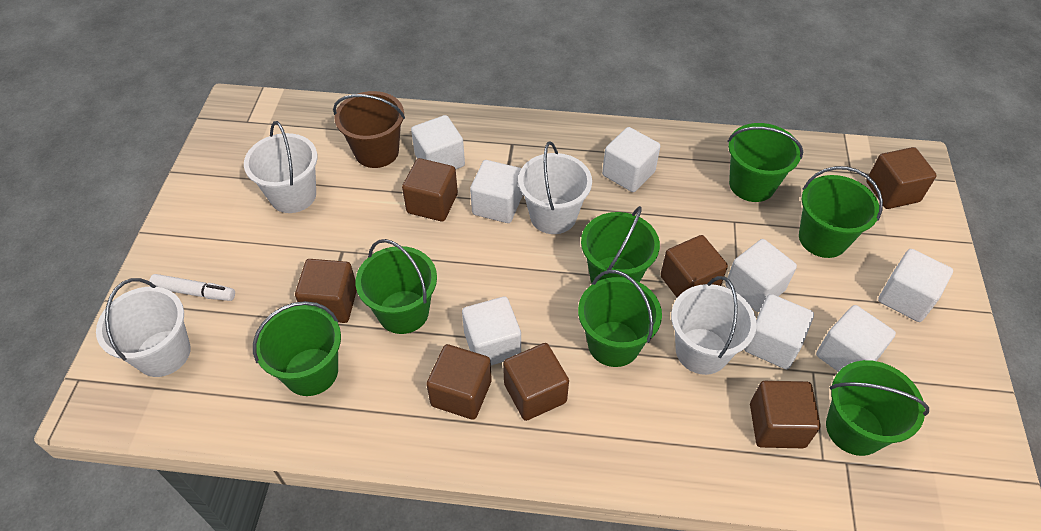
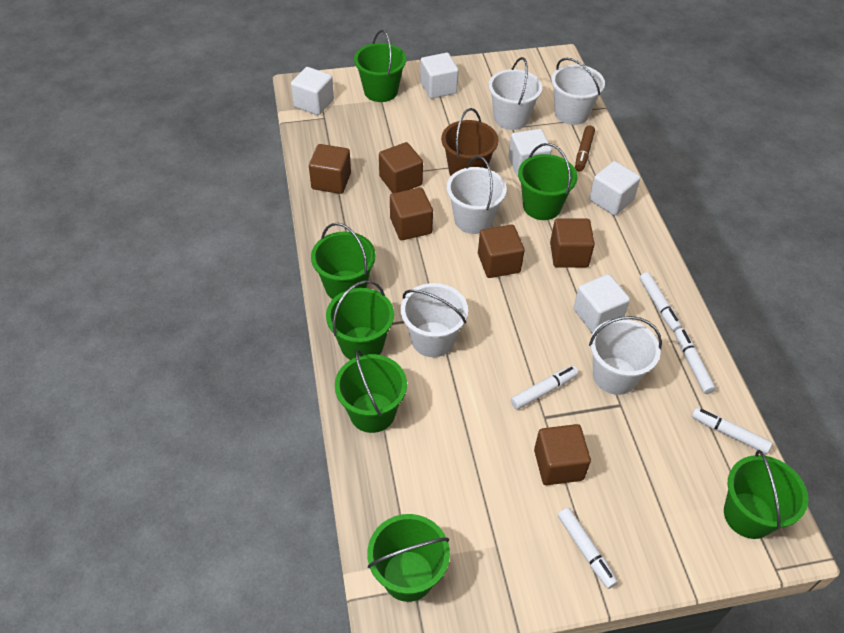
brown cube: 7 -> 6
brown marker: 0 -> 1
white bucket: 4 -> 5
white cube: 8 -> 5
white marker: 1 -> 5

